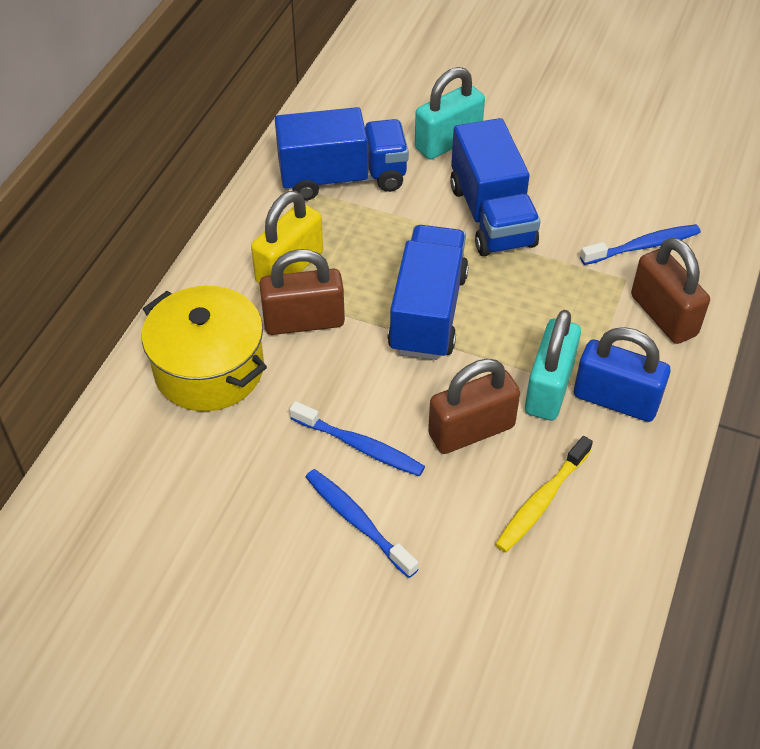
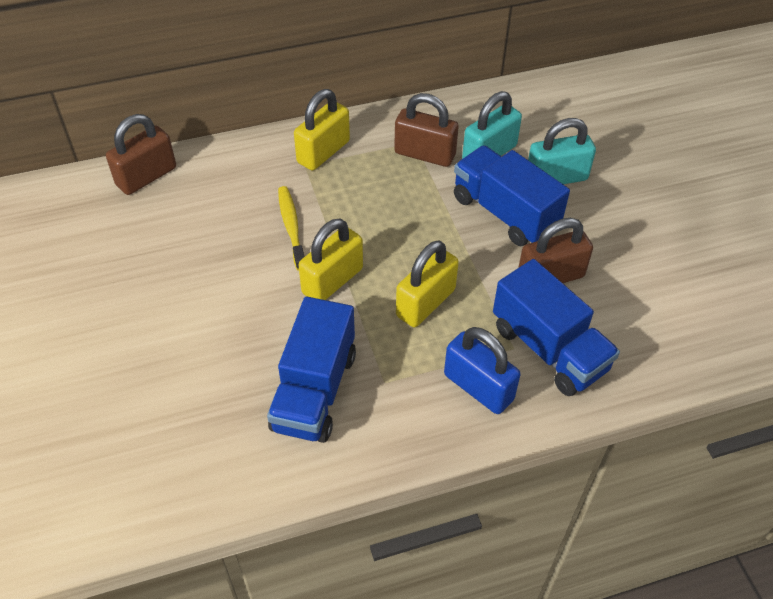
blue toothbrush: 3 -> 0
yellow padlock: 1 -> 3
yellow pot: 1 -> 0

